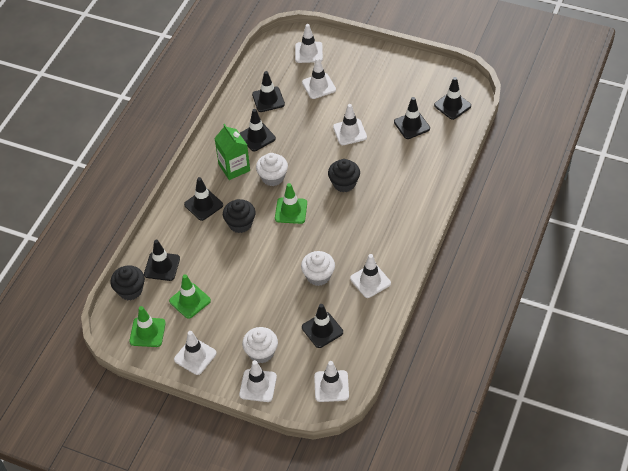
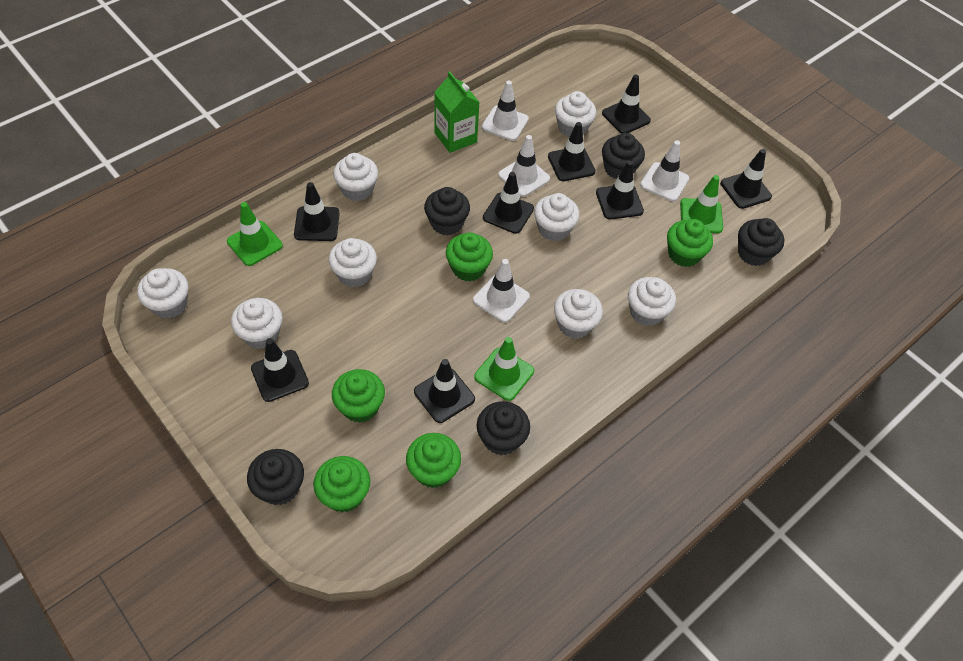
black cupcake: 3 -> 5
black traffic cone: 7 -> 8
green cupcake: 0 -> 5
white cupcake: 3 -> 8
white traffic cone: 7 -> 4

